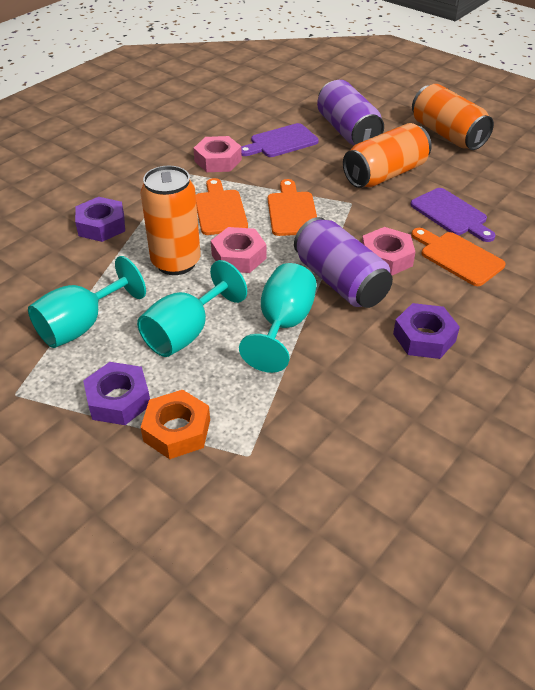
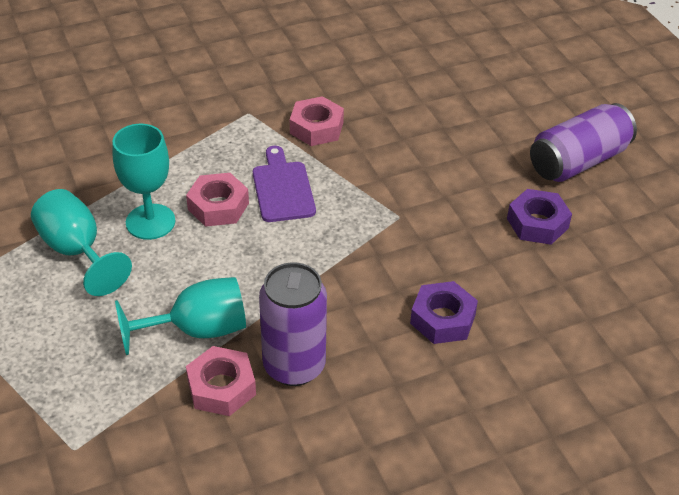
orange can: 3 -> 0
orange cutting board: 3 -> 0
orange nut: 1 -> 0
purple cutting board: 2 -> 1
purple nut: 3 -> 2

